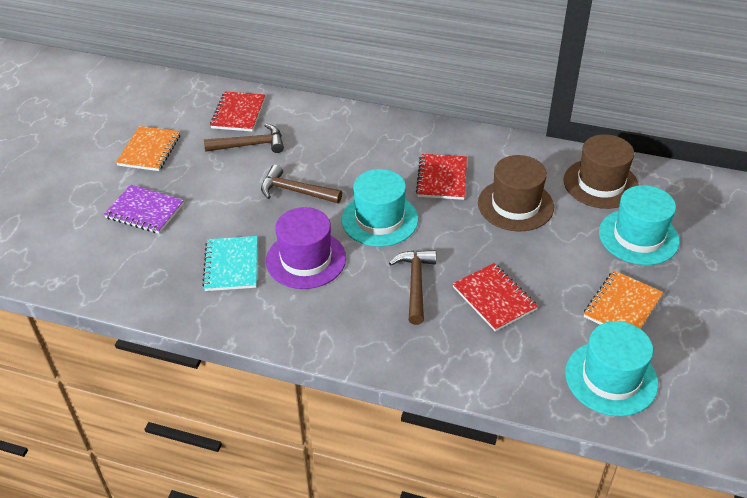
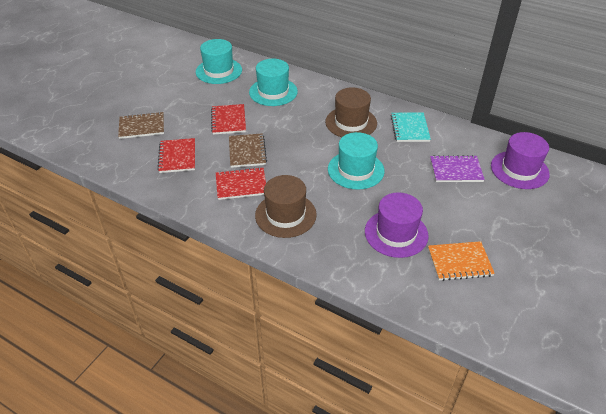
brown hammer: 3 -> 0
brown notebook: 0 -> 2
orange notebook: 2 -> 1
purple hat: 1 -> 2

